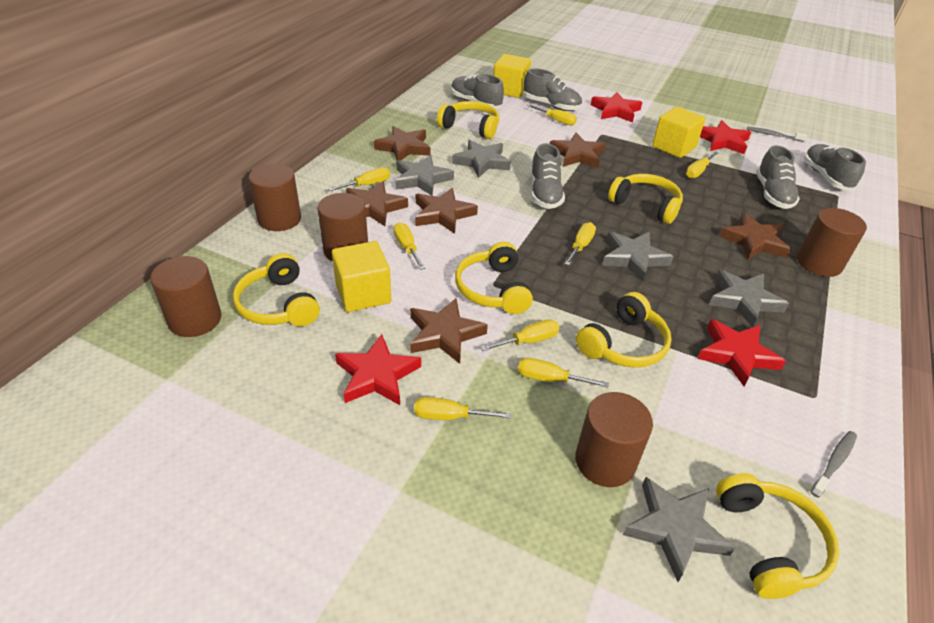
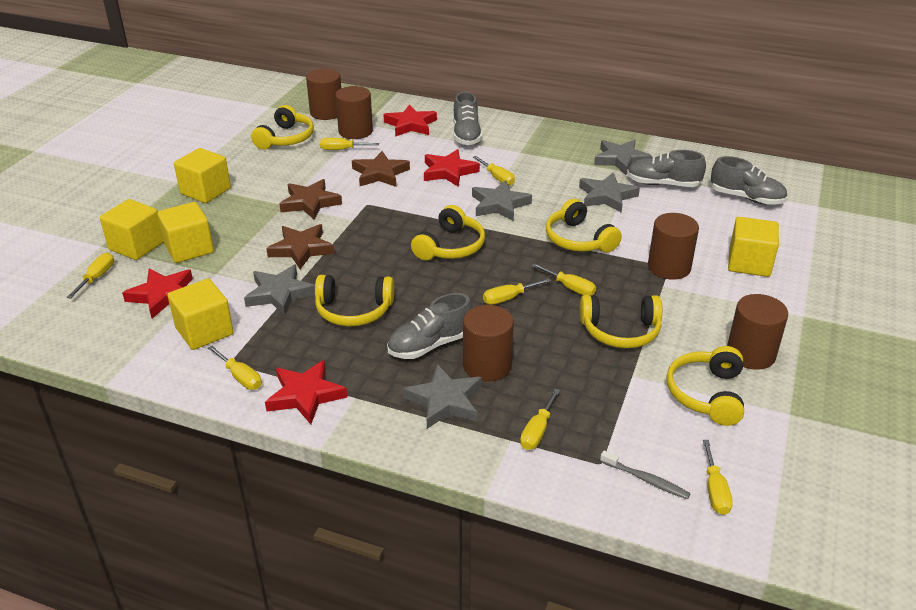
brown star: 6 -> 3
grey shoe: 5 -> 4
grey toothbrush: 2 -> 1
yellow cube: 3 -> 5

